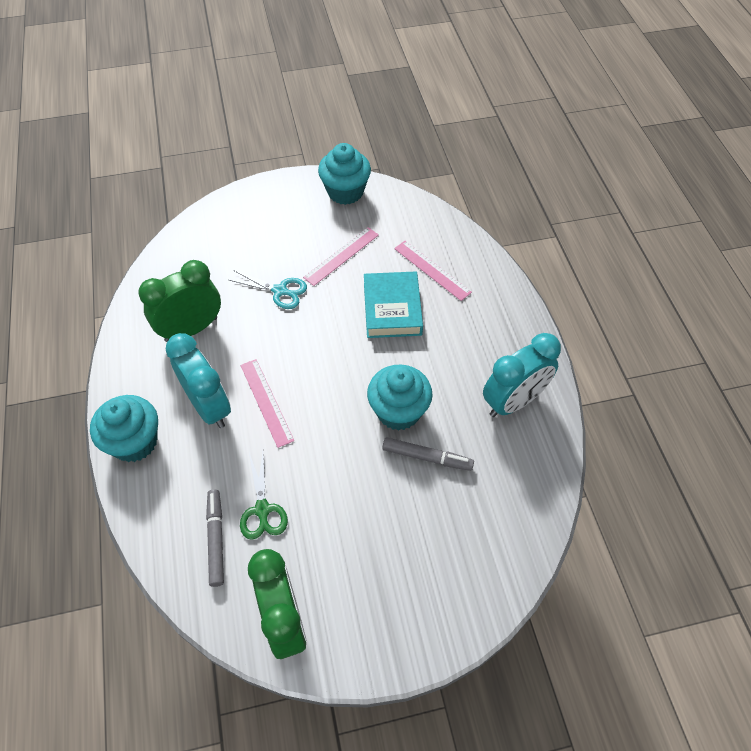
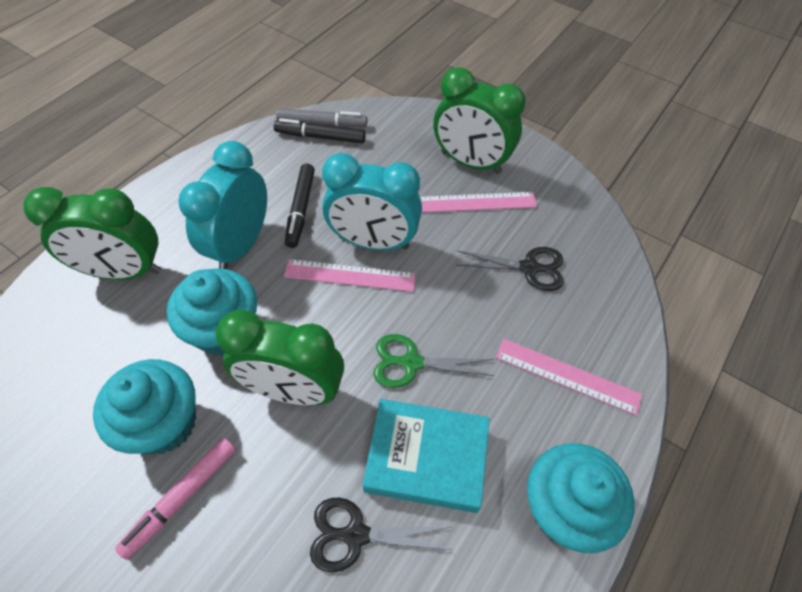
black marker: 0 -> 2
black scissors: 0 -> 2
green clock: 2 -> 3
grey marker: 2 -> 1
pink marker: 0 -> 1
turquoise scissors: 1 -> 0

